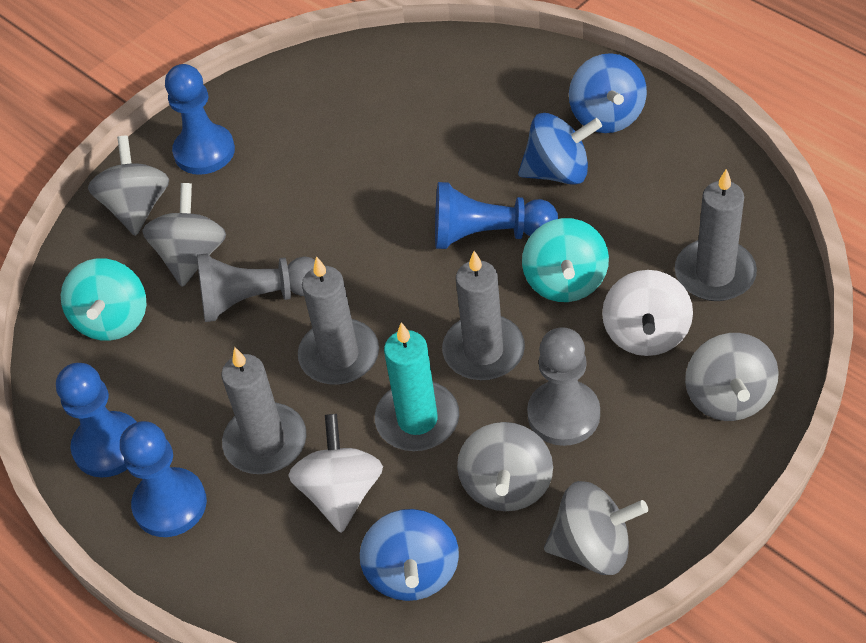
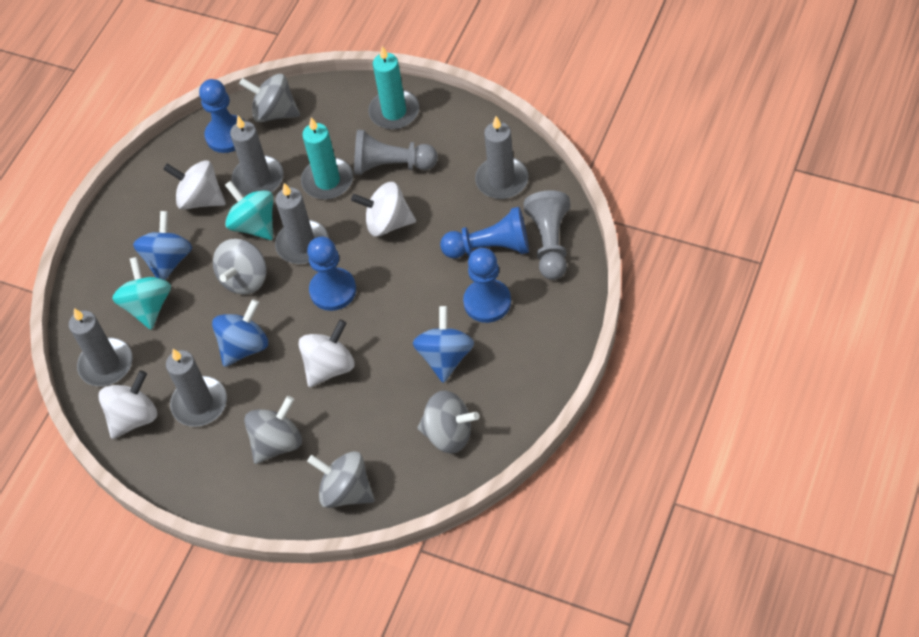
grey candle: 4 -> 5
turquoise candle: 1 -> 2
white spinning top: 2 -> 4

